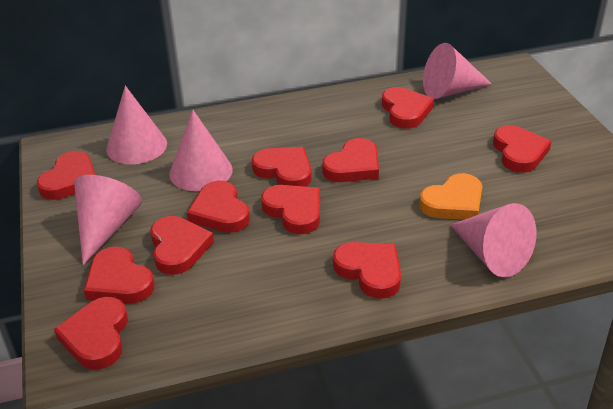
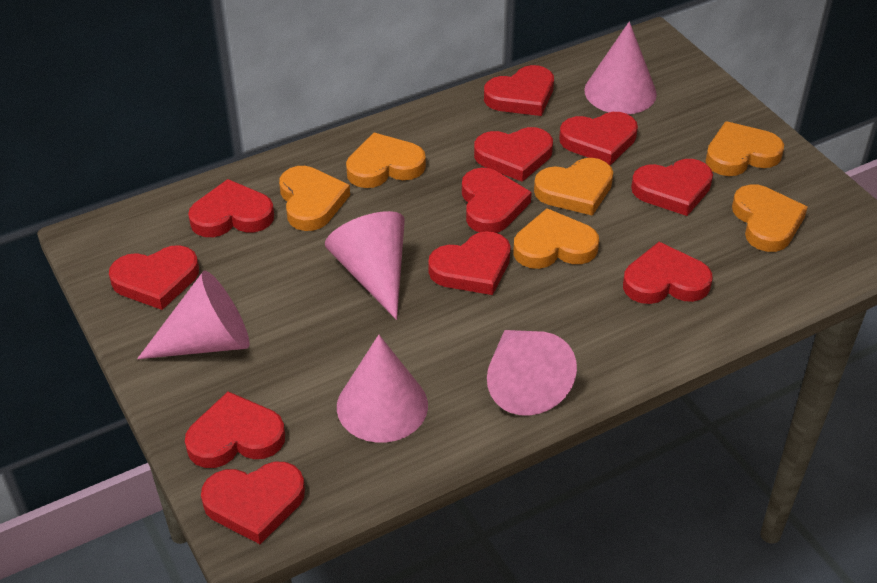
orange heart: 1 -> 6

